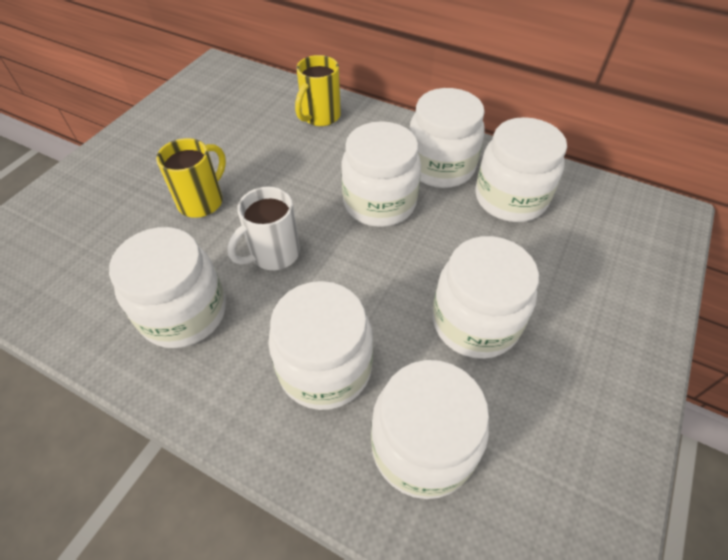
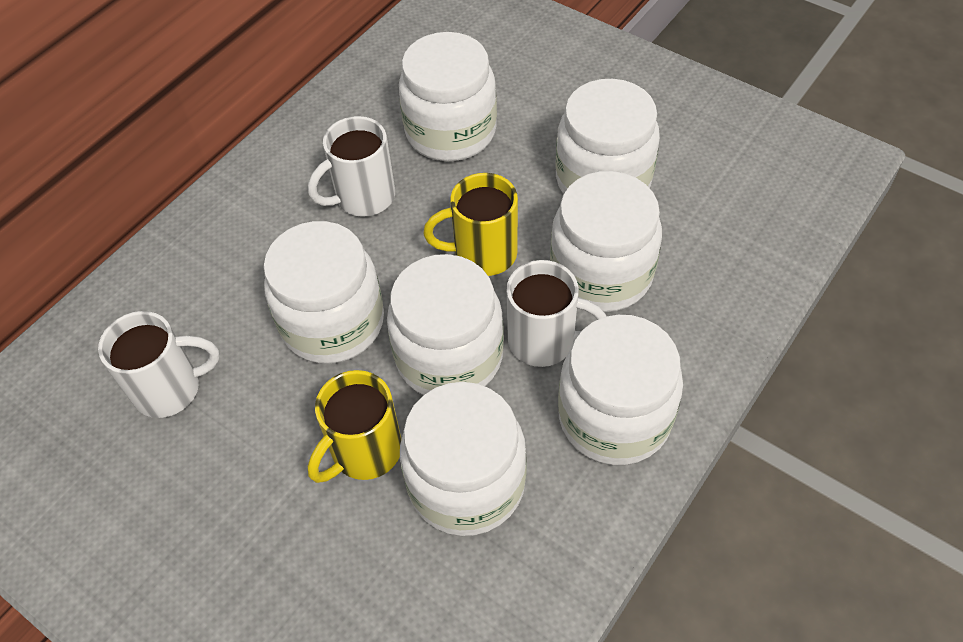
white mug: 1 -> 3

